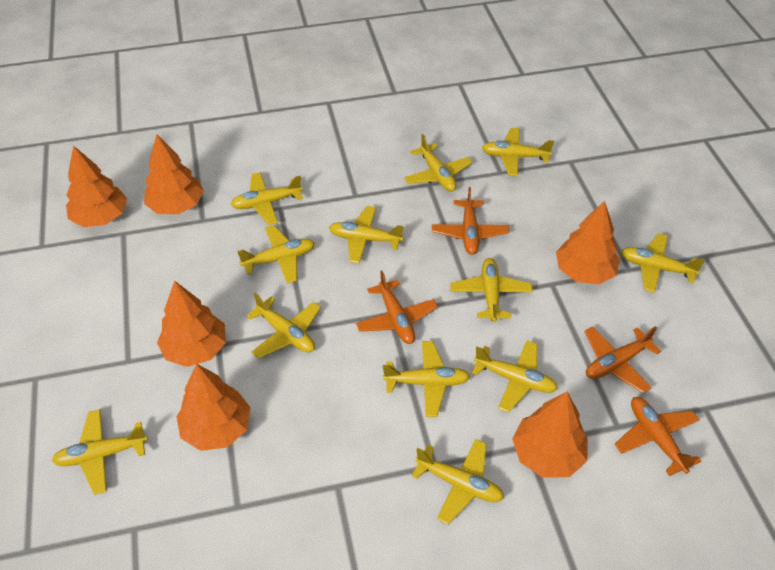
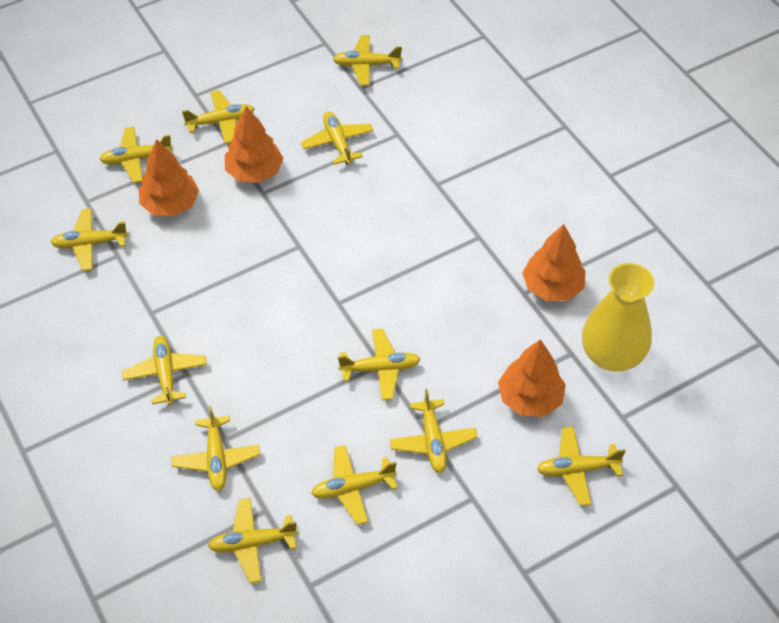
orange plane: 4 -> 0
orange tree: 6 -> 4
yellow vase: 0 -> 1

